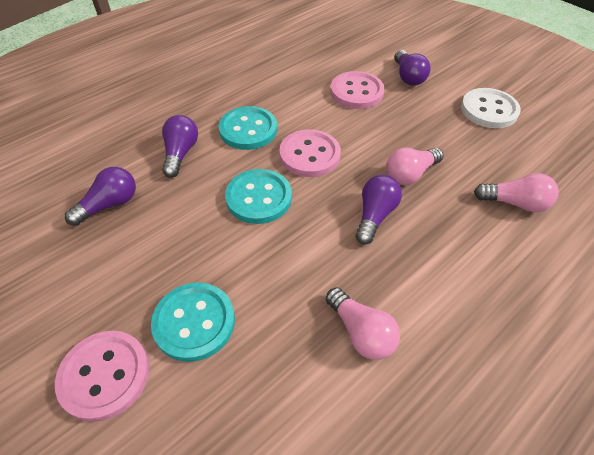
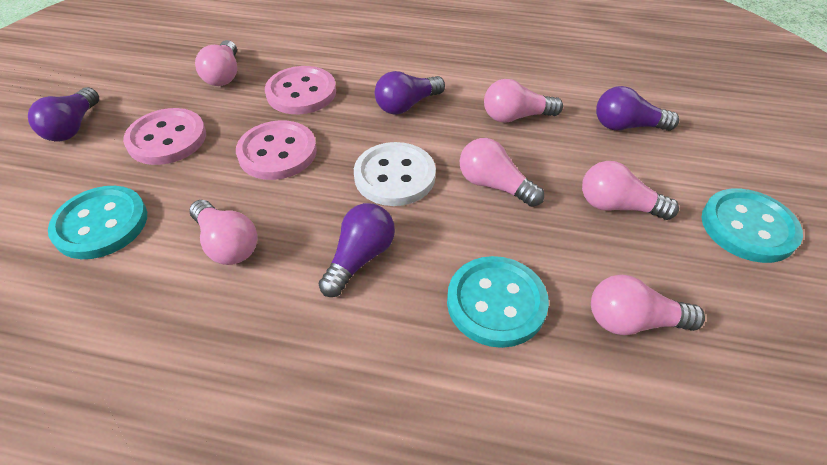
pink light bulb: 3 -> 6

